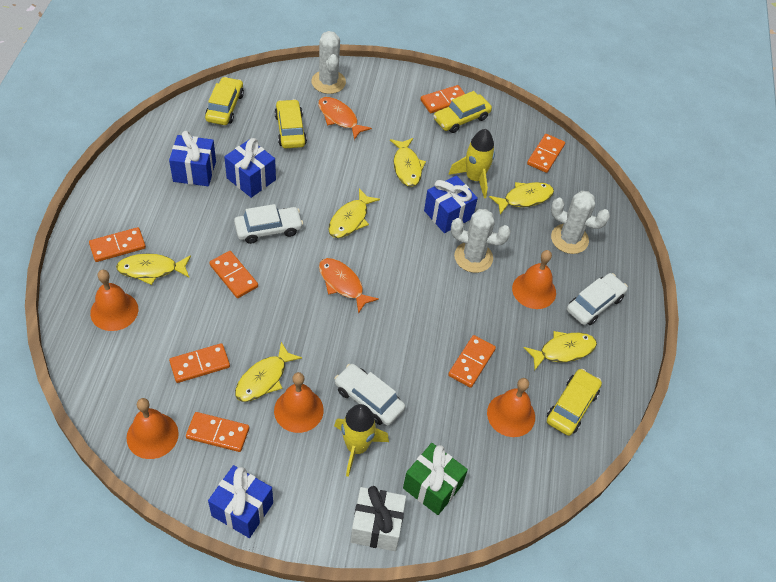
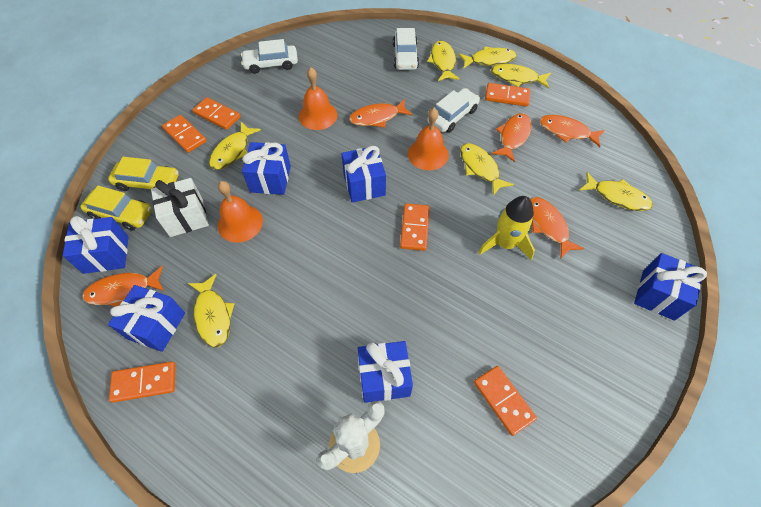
blue gift: 4 -> 6
green gift: 1 -> 0
orange bell: 5 -> 3
orange domino: 7 -> 6
orange fish: 2 -> 5
white cactus: 3 -> 1
yellow car: 4 -> 2
yellow fish: 6 -> 7
yellow rocket: 2 -> 1

